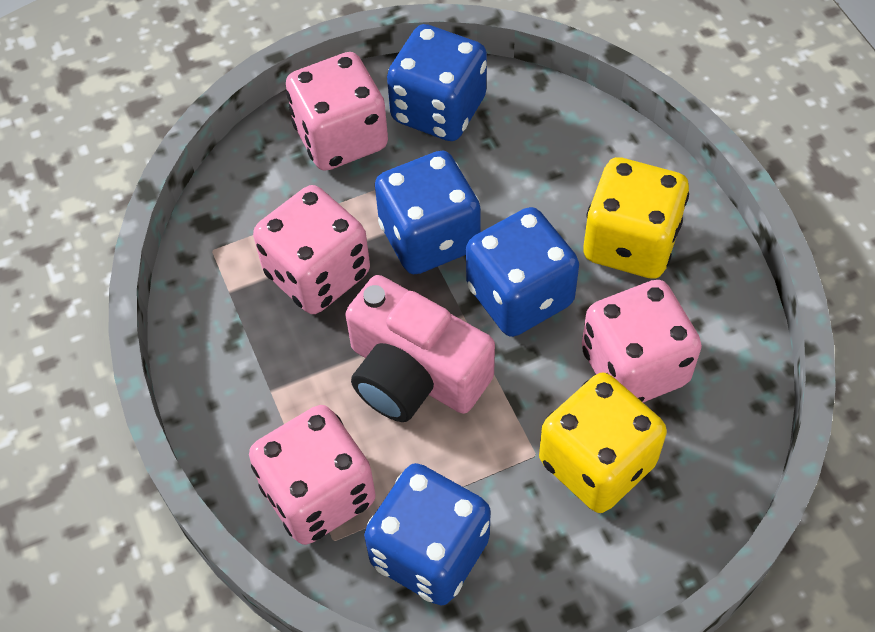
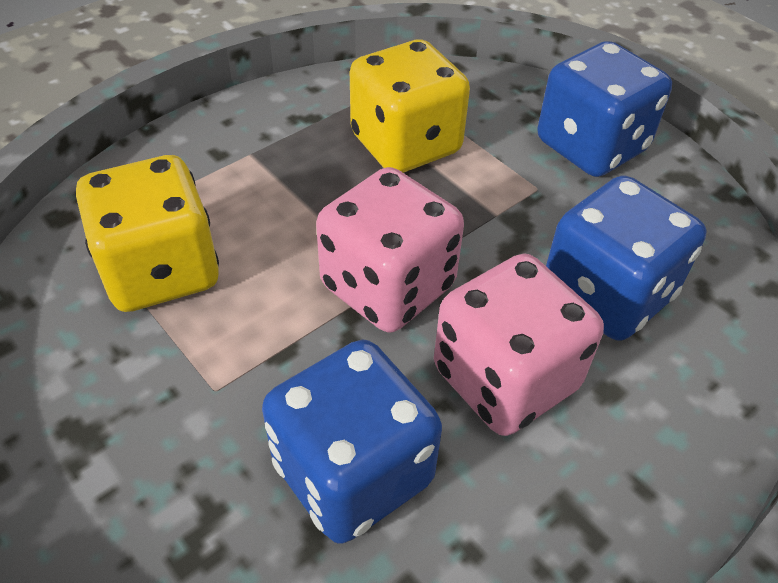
blue dice: 4 -> 3
pink camera: 1 -> 0
pink dice: 4 -> 2

